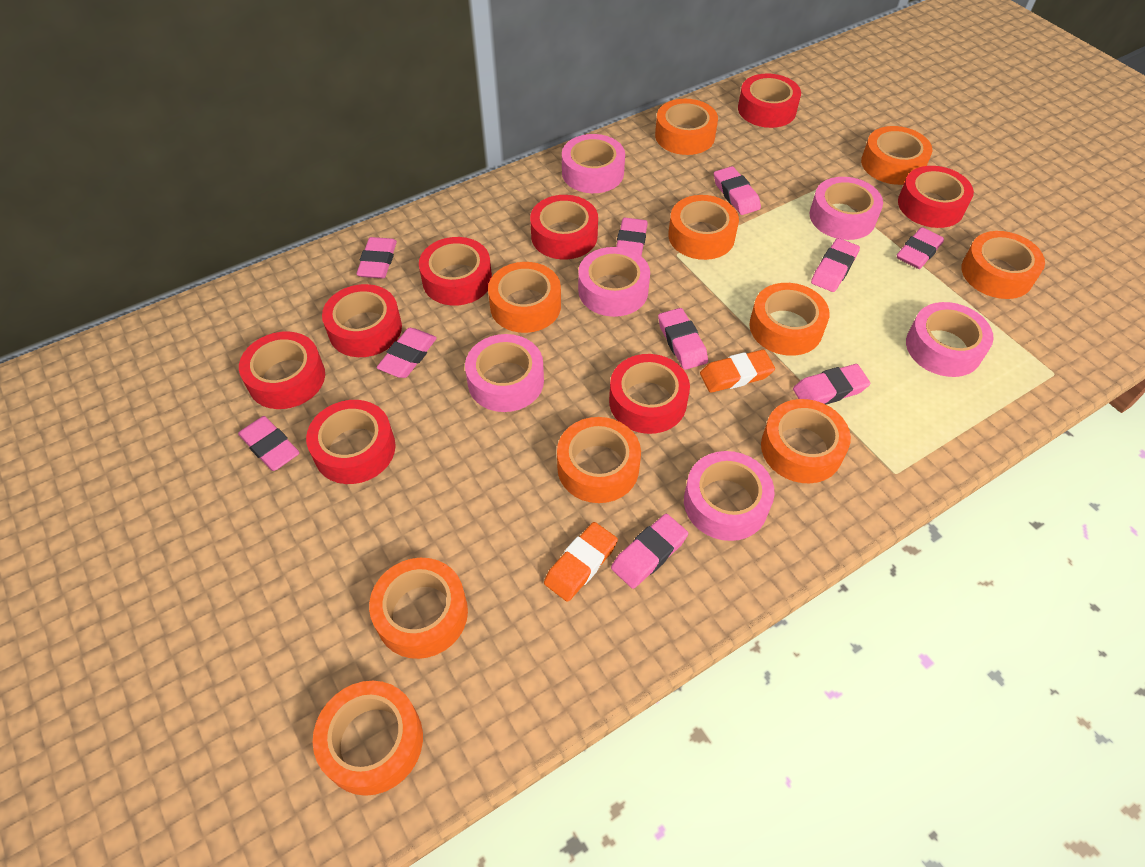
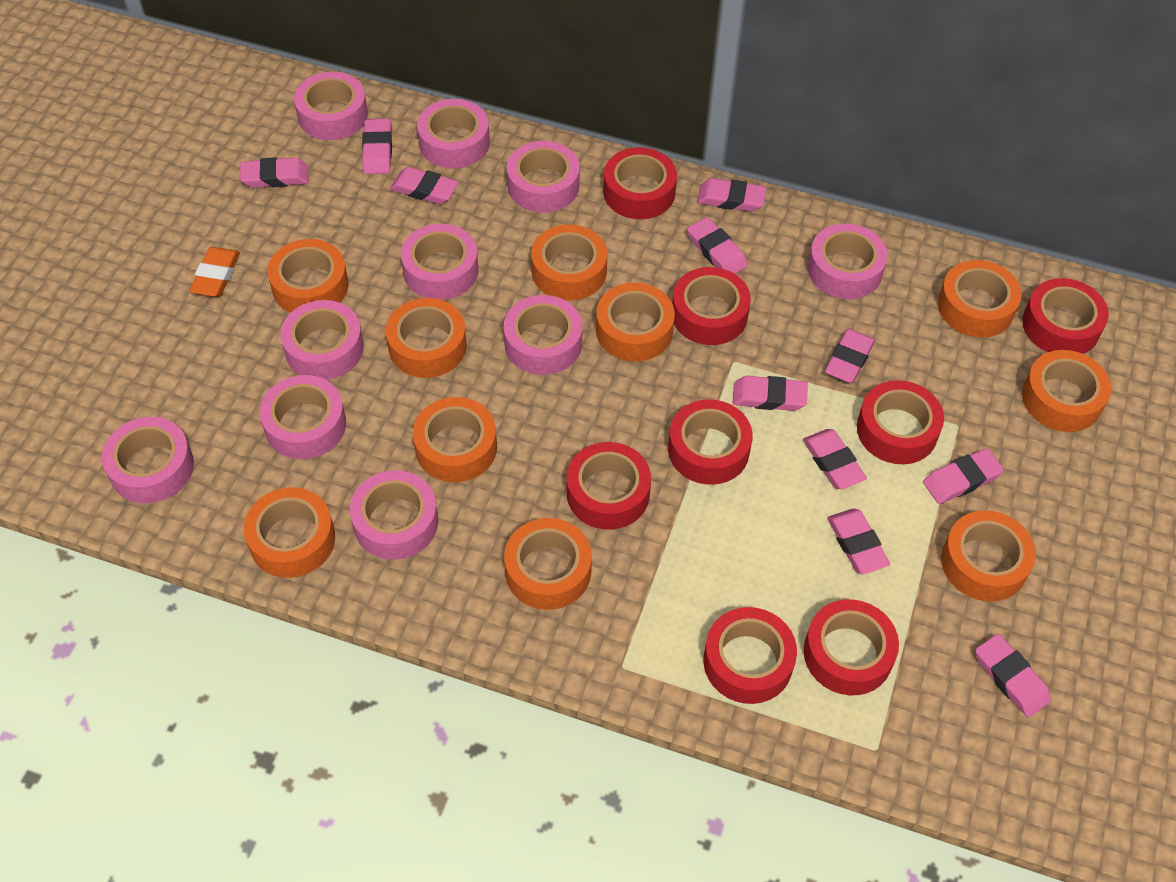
orange eraser: 2 -> 1
pink eraser: 10 -> 11
pink tape: 6 -> 10

